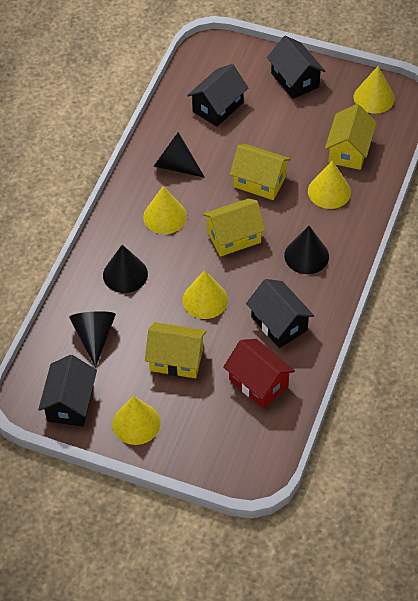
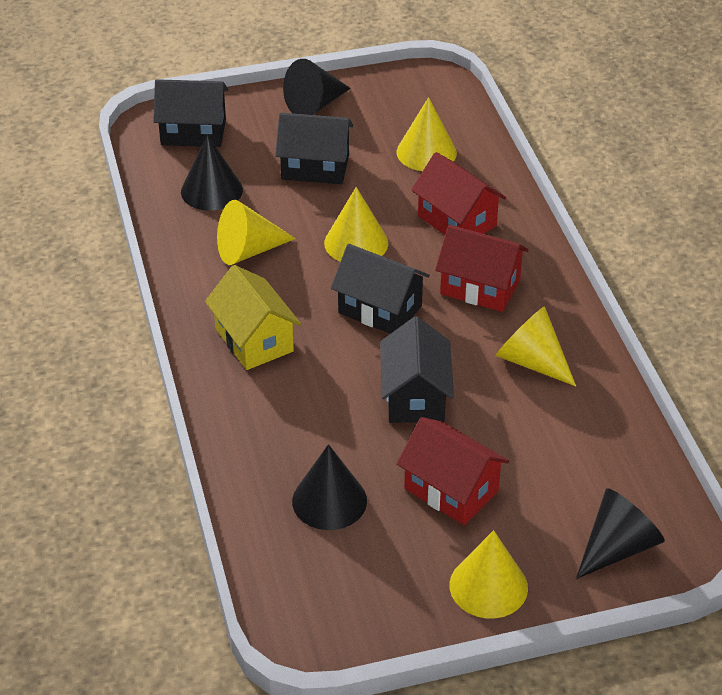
red house: 1 -> 3
yellow house: 4 -> 1

